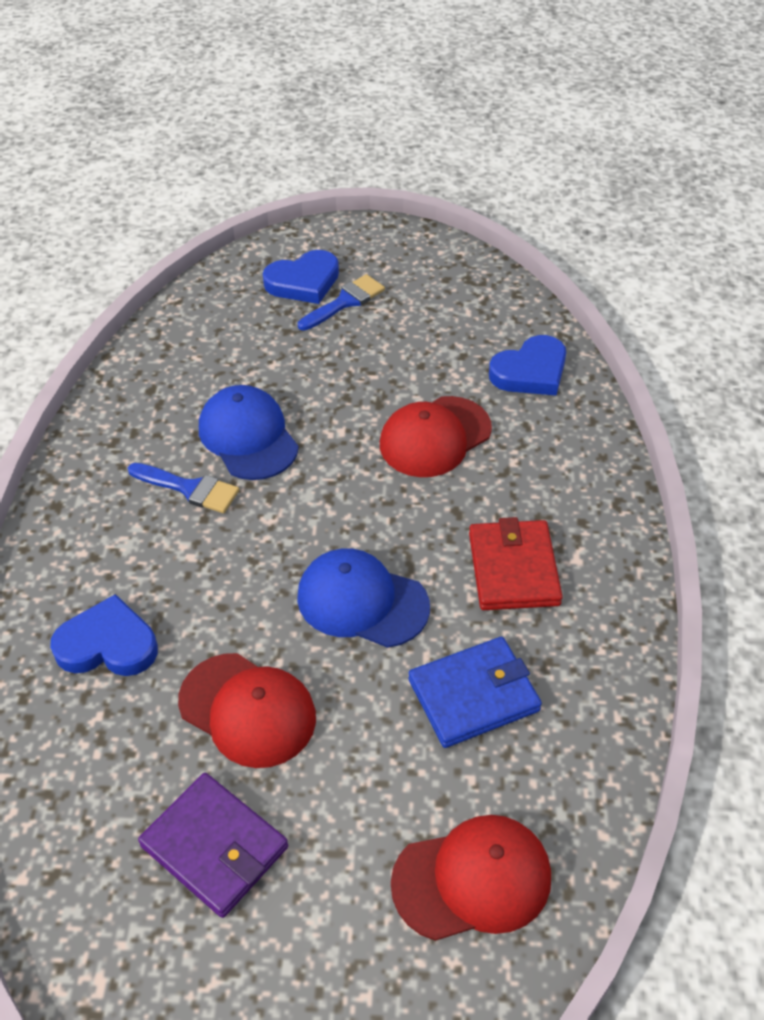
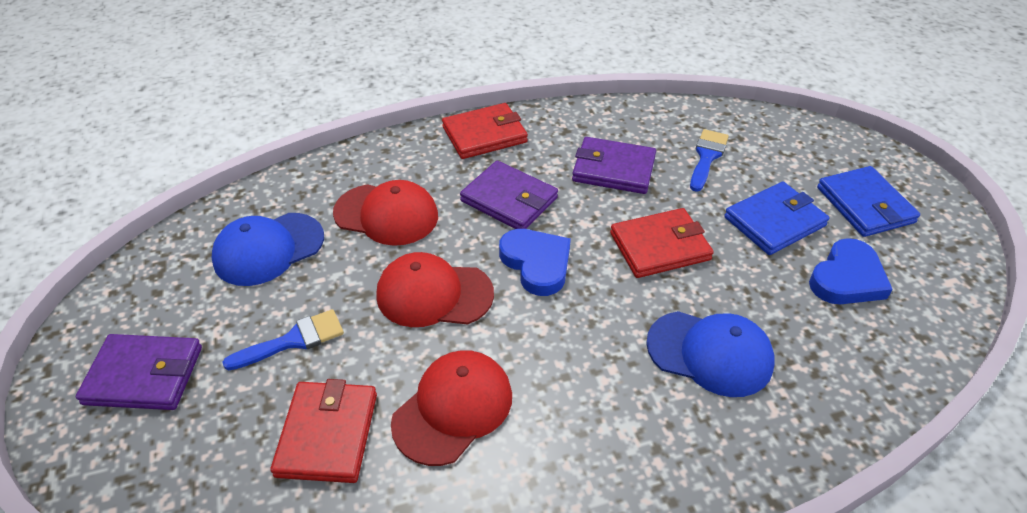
blue heart: 3 -> 2
blue wallet: 1 -> 2
purple wallet: 1 -> 3
red wallet: 1 -> 3

